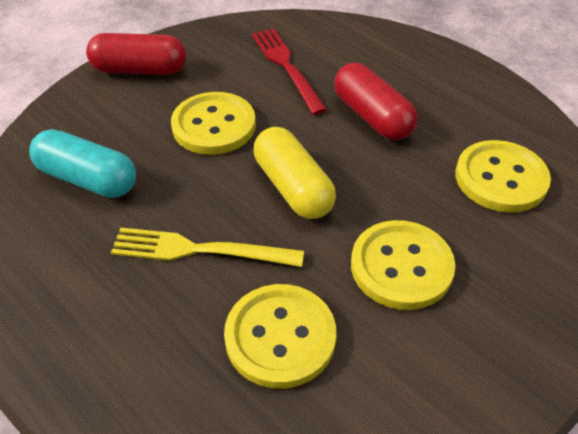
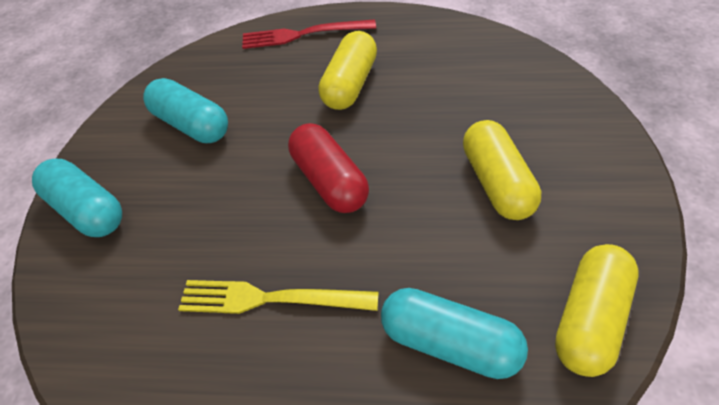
red capsule: 2 -> 1
turquoise capsule: 1 -> 3
yellow button: 4 -> 0
yellow capsule: 1 -> 3

